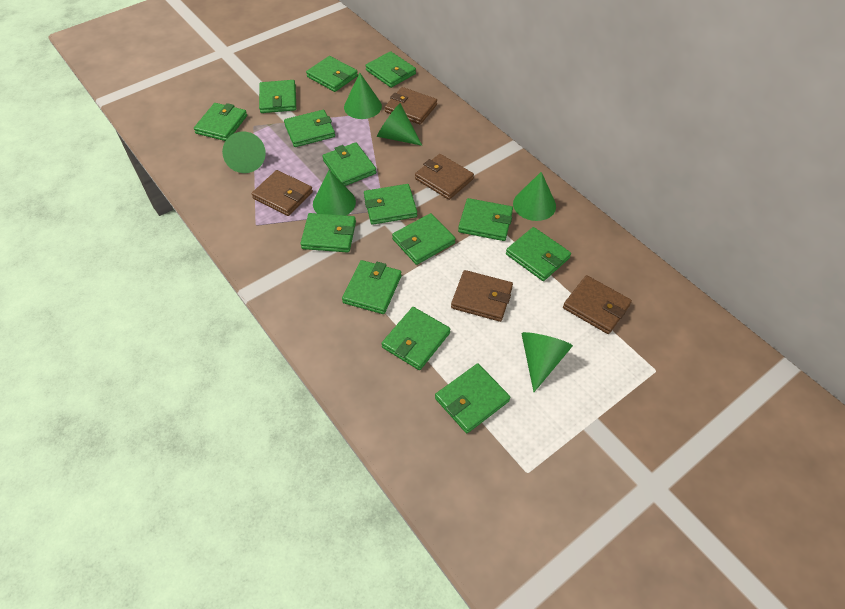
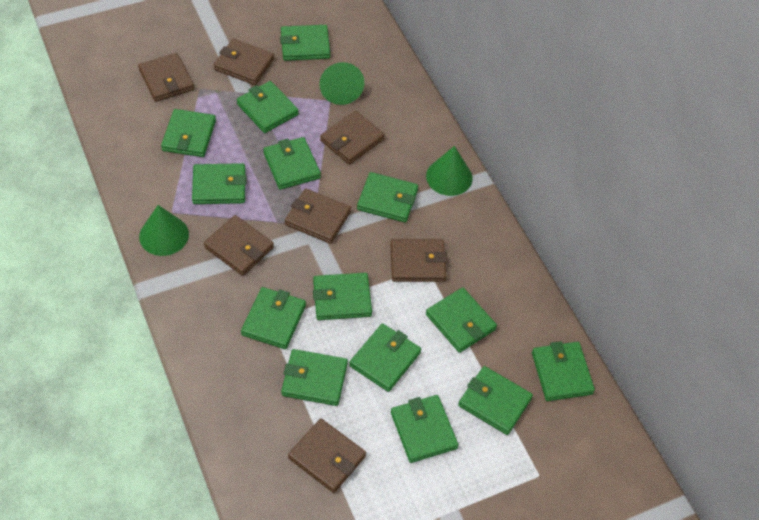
brown wallet: 5 -> 7
green cone: 6 -> 3

